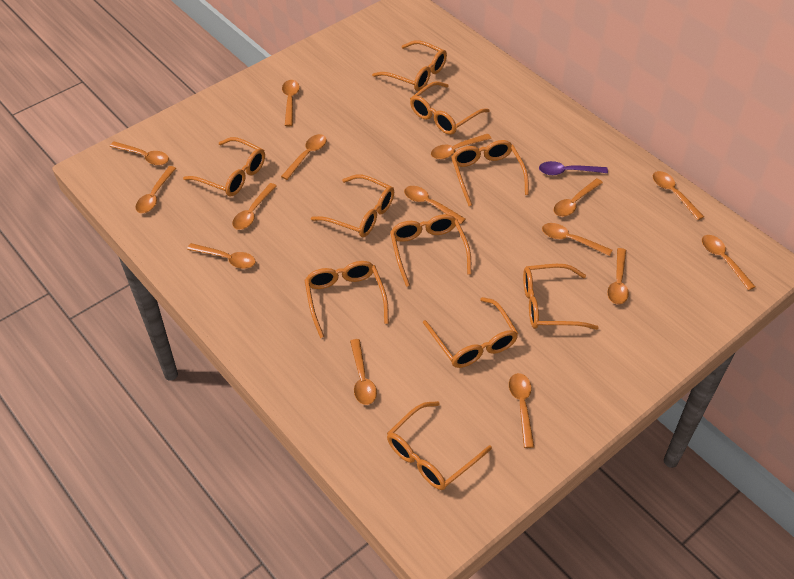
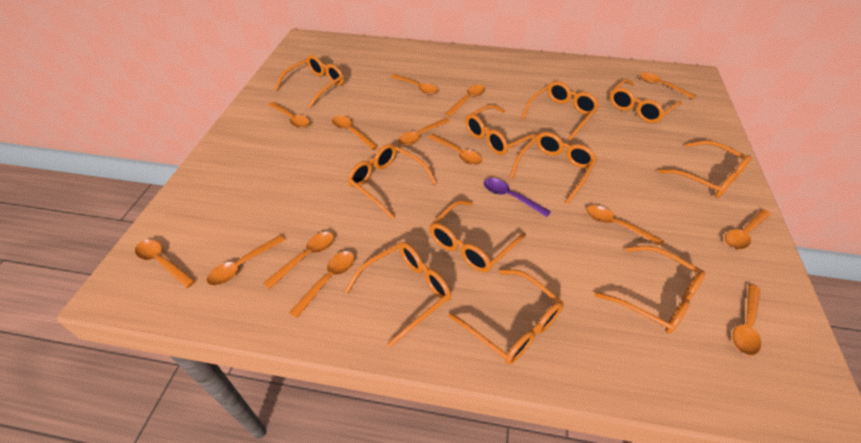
orange glasses: 10 -> 11
orange spoon: 15 -> 14

